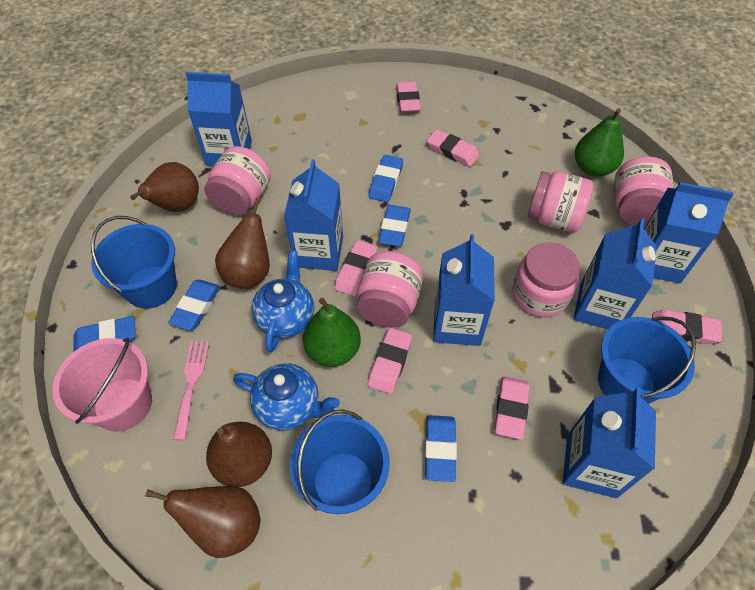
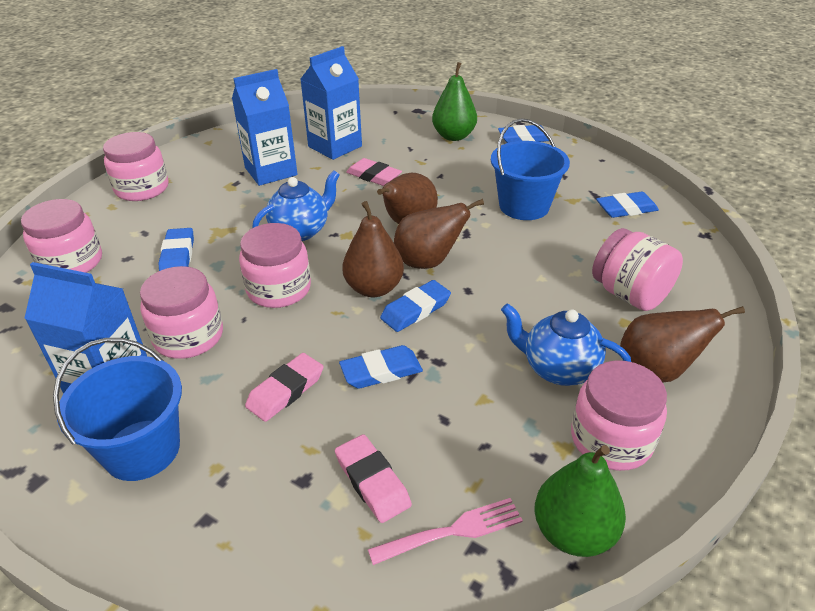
blue bucket: 3 -> 2
blue carton: 6 -> 3
pink bucket: 1 -> 0
pink eraser: 6 -> 3
pink jar: 5 -> 6

